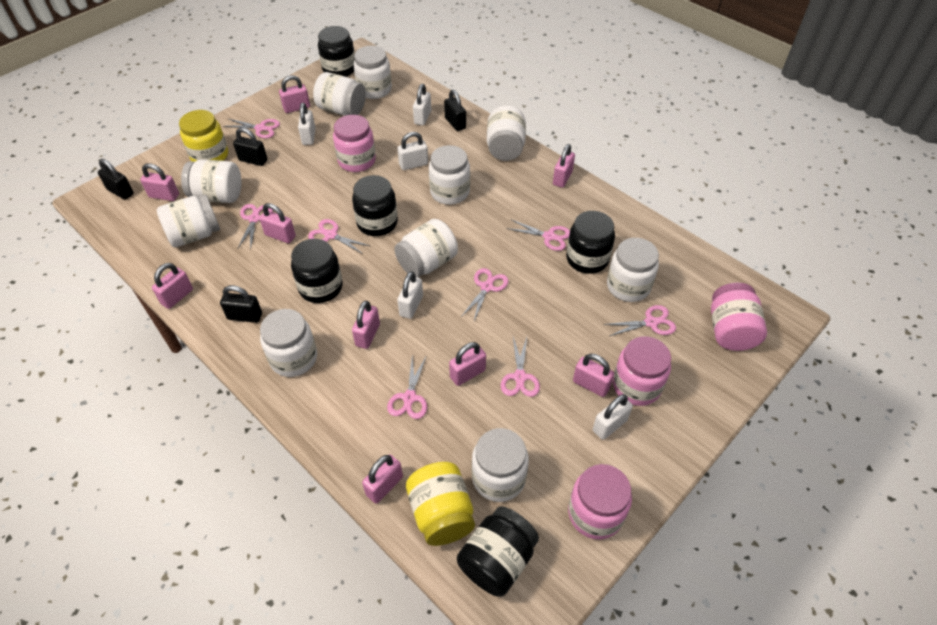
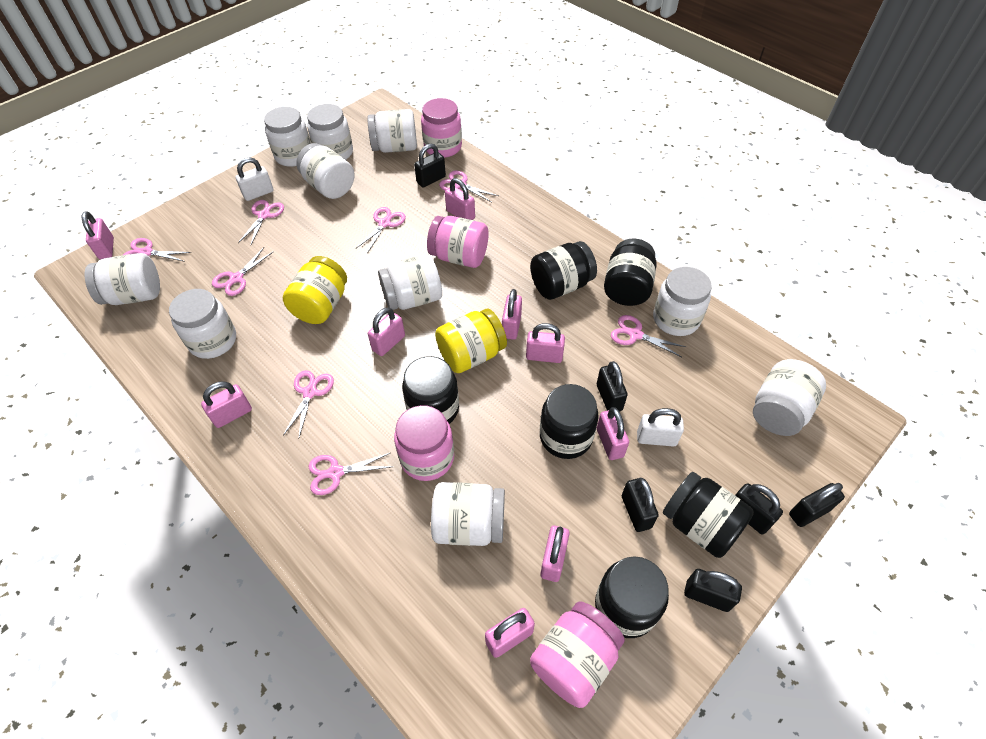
black jar: 5 -> 6
black padlock: 4 -> 6
white padlock: 5 -> 2

